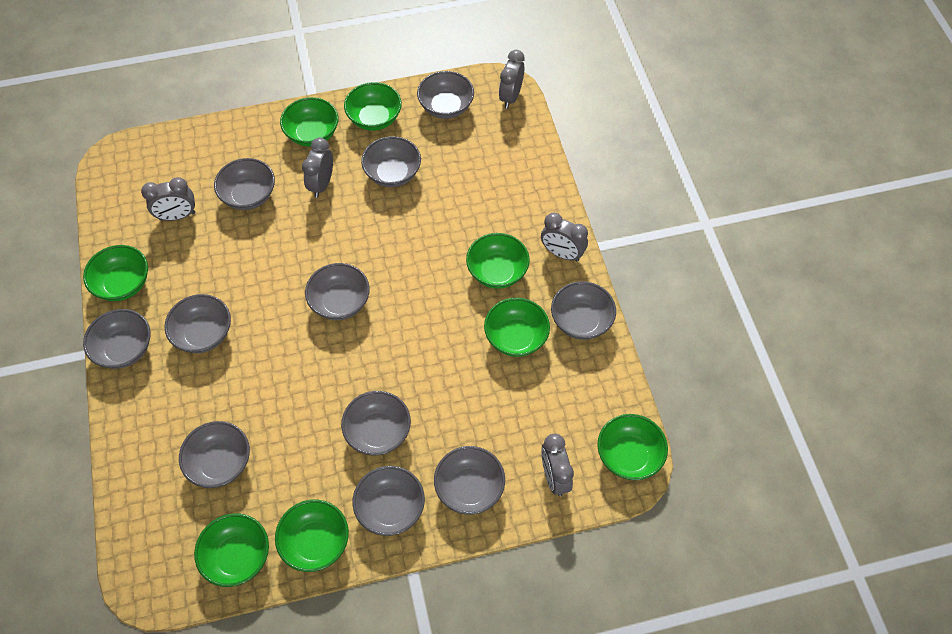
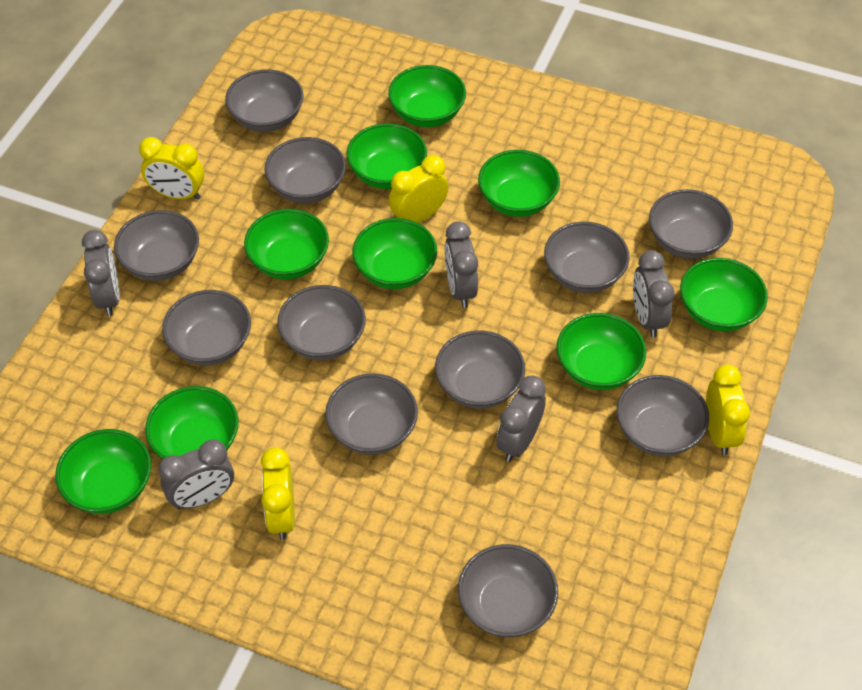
green bowl: 8 -> 9
yellow clock: 0 -> 4

